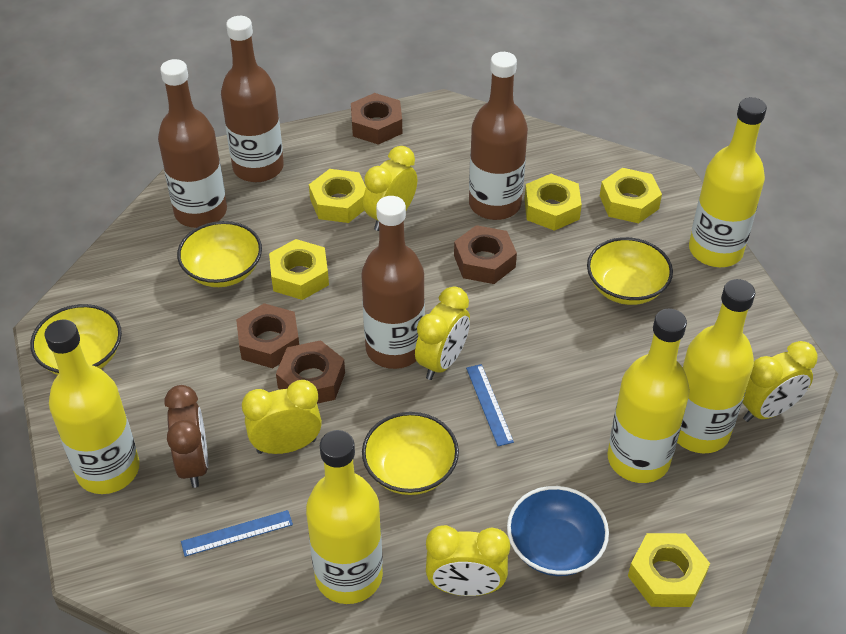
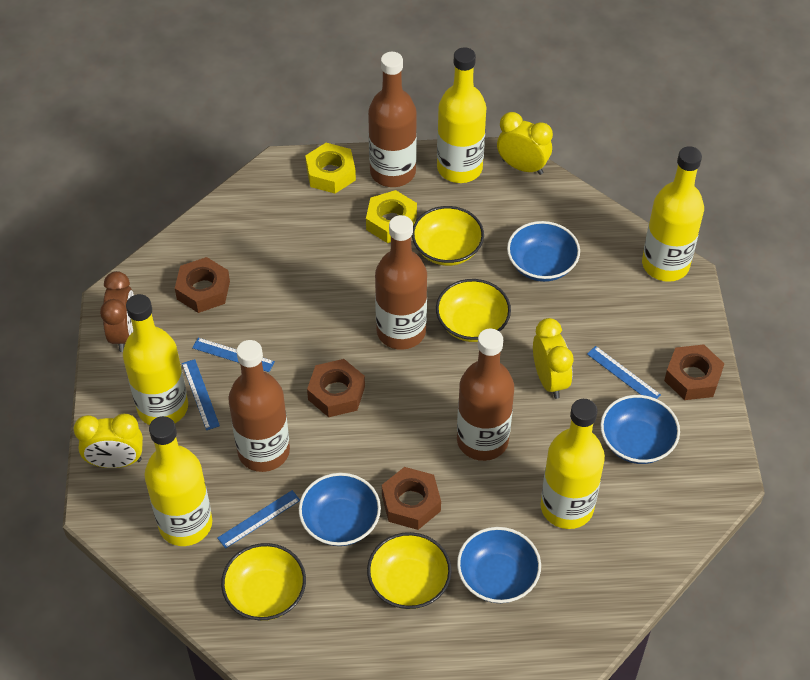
blue bowl: 1 -> 4
blue ruler: 2 -> 4
yellow clock: 5 -> 3
yellow nut: 5 -> 2

